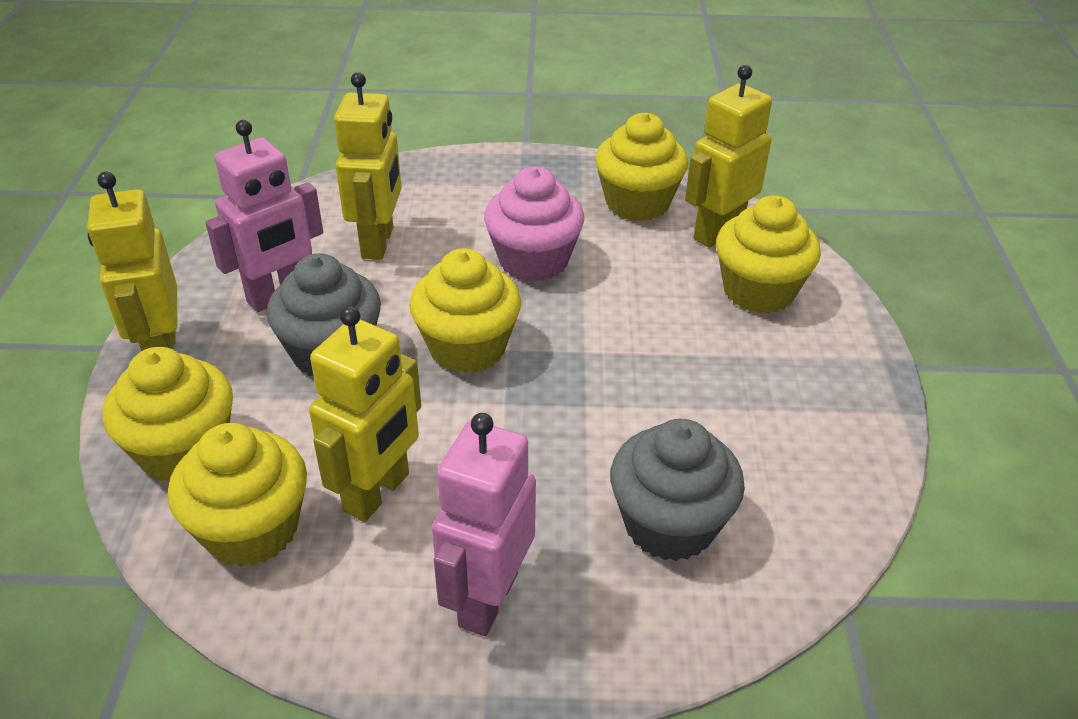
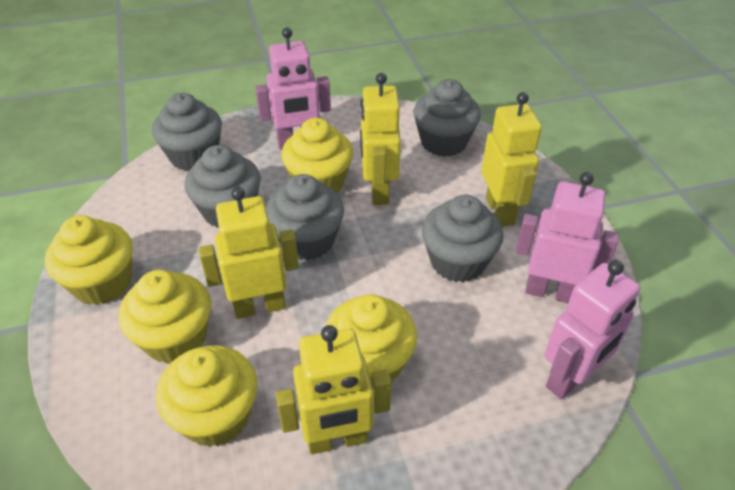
grey cupcake: 2 -> 5
pink cupcake: 1 -> 0
pink robot: 2 -> 3

